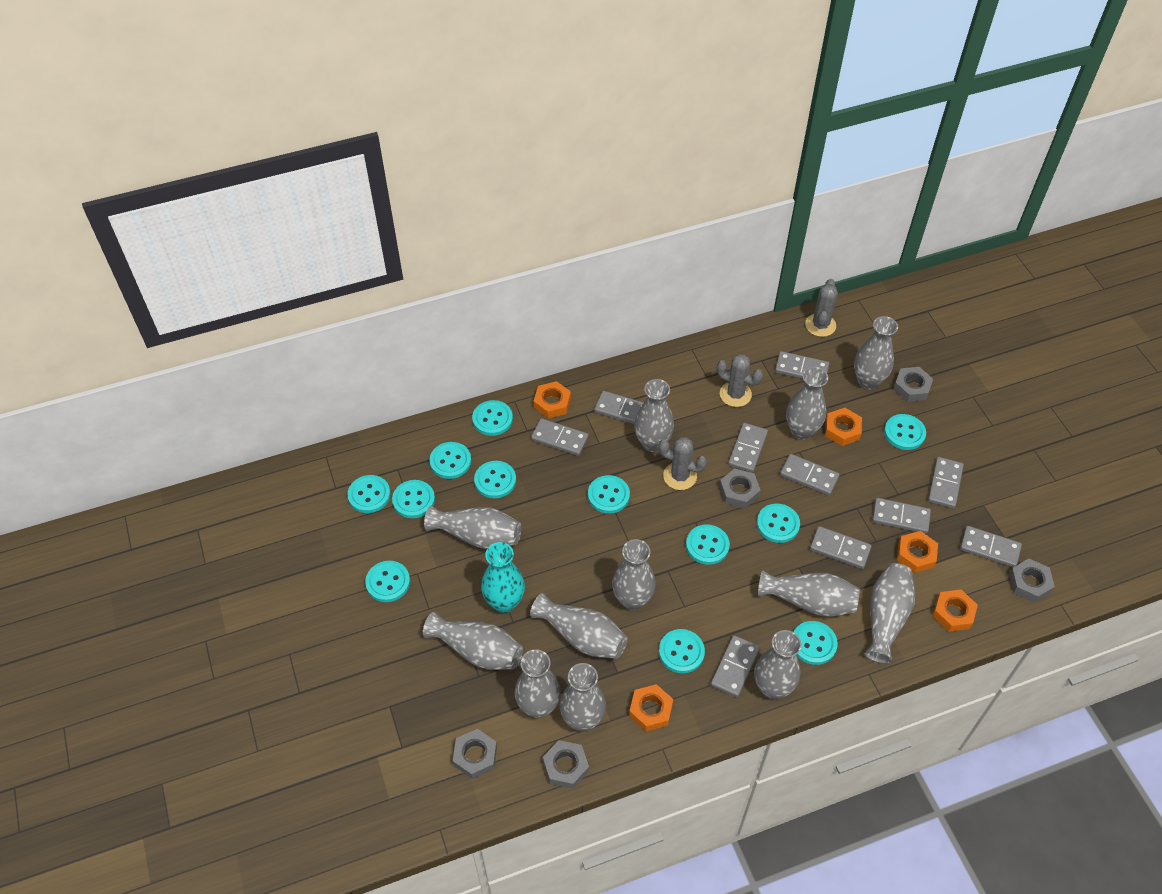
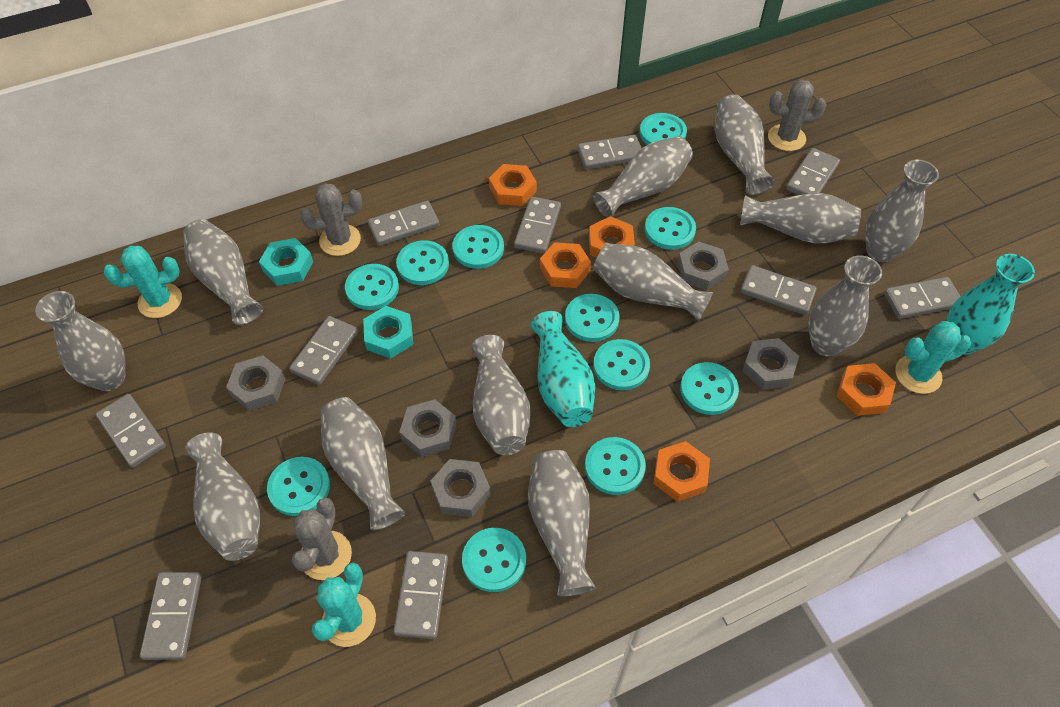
turquoise button: 12 -> 11
turquoise cactus: 0 -> 3
turquoise nut: 0 -> 2
turquoise vase: 1 -> 2

